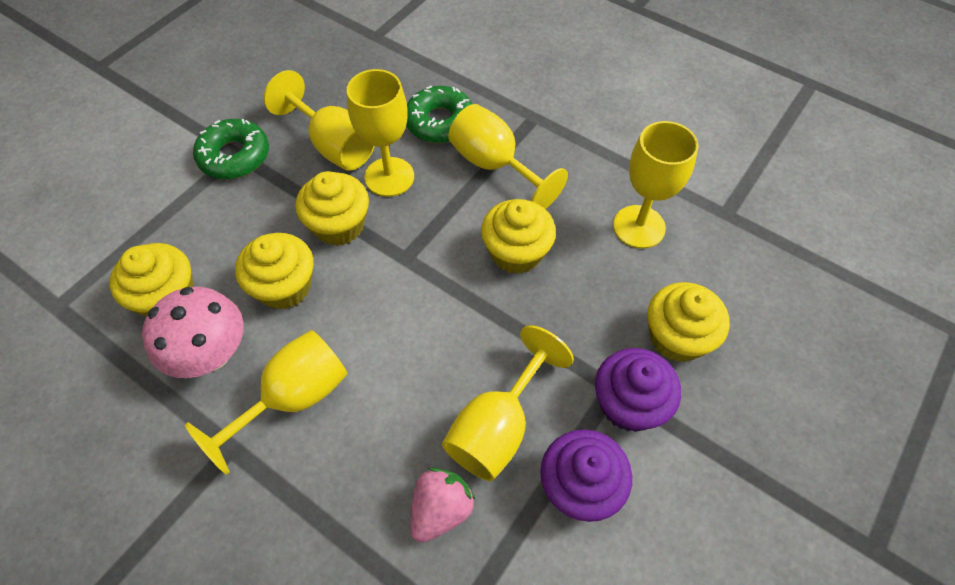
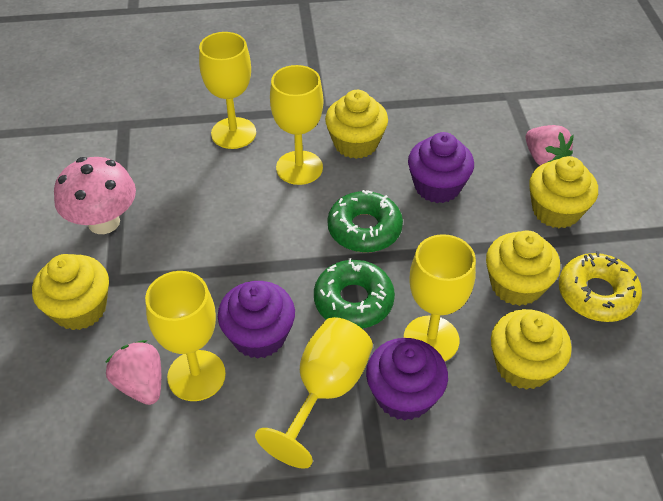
pink strawberry: 1 -> 2
purple cupcake: 2 -> 3
yellow donut: 0 -> 1
yellow goblet: 6 -> 5

